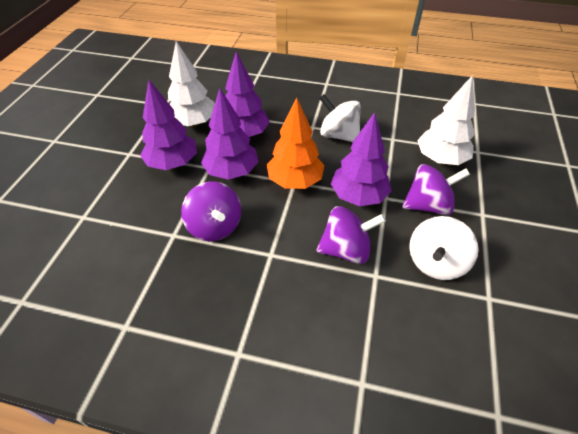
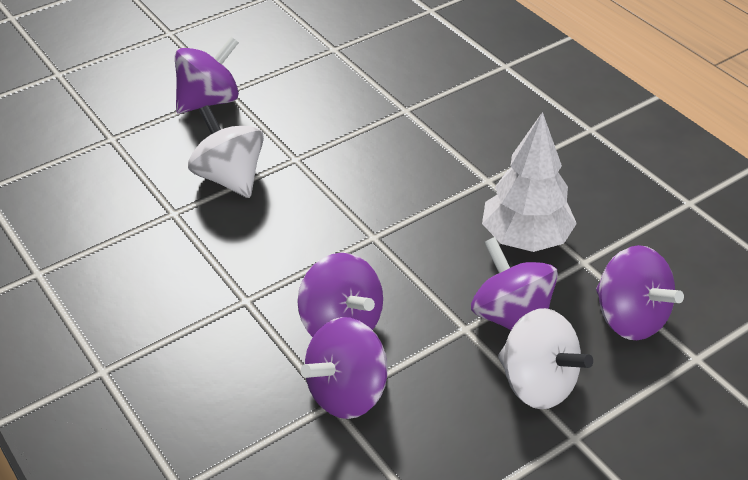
orange tree: 1 -> 0
purple spinning top: 3 -> 5
purple tree: 4 -> 0
white tree: 2 -> 1

